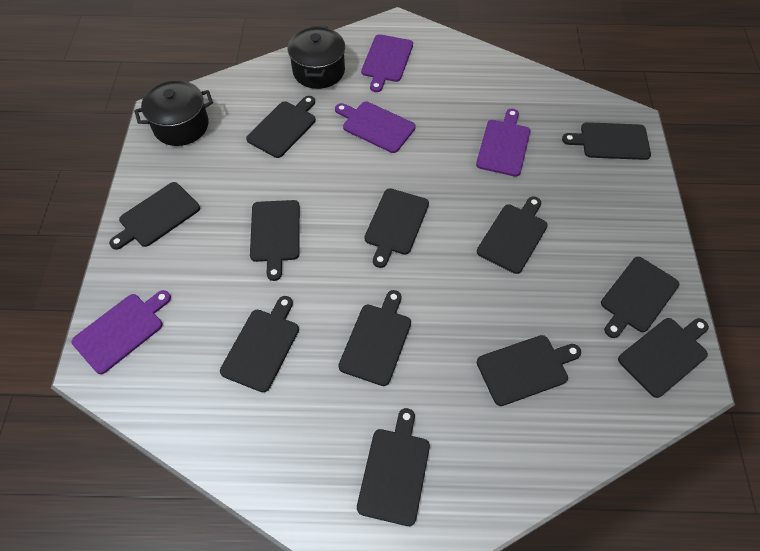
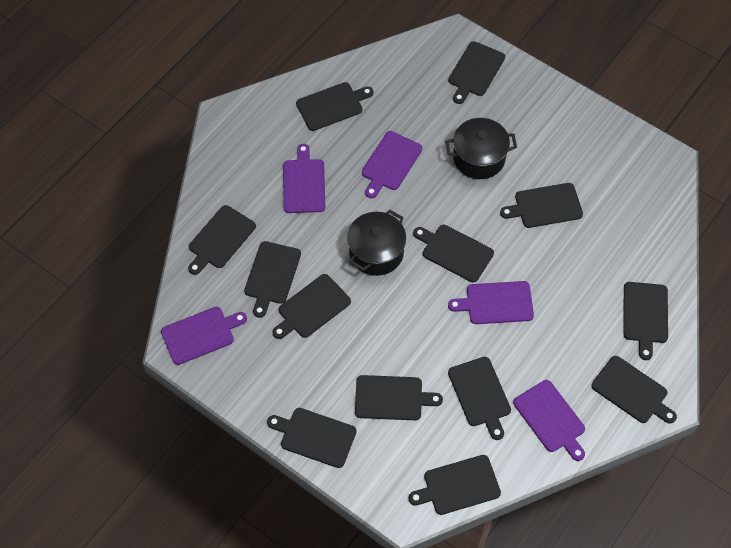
black cutting board: 12 -> 13
purple cutting board: 4 -> 5

